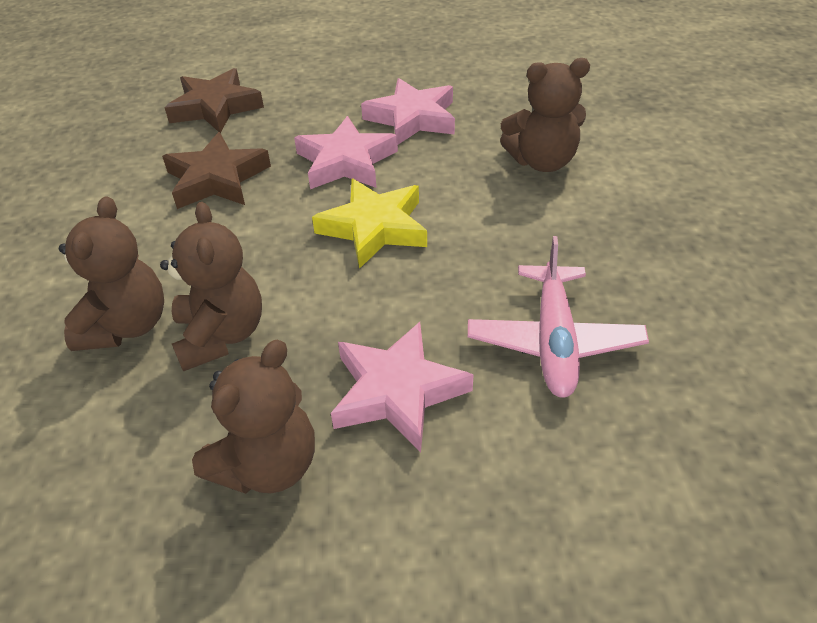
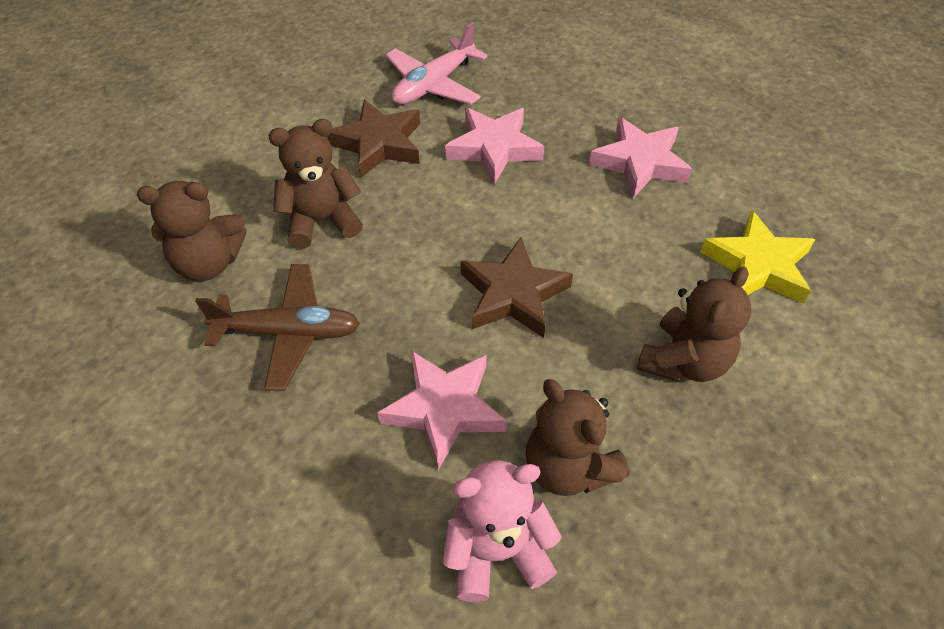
brown plane: 0 -> 1
pink teddy bear: 0 -> 1

